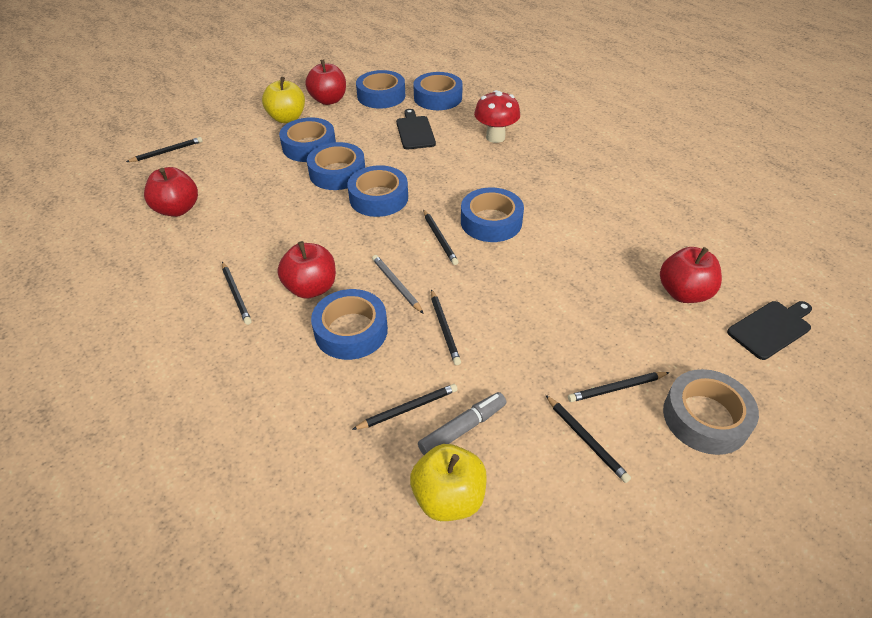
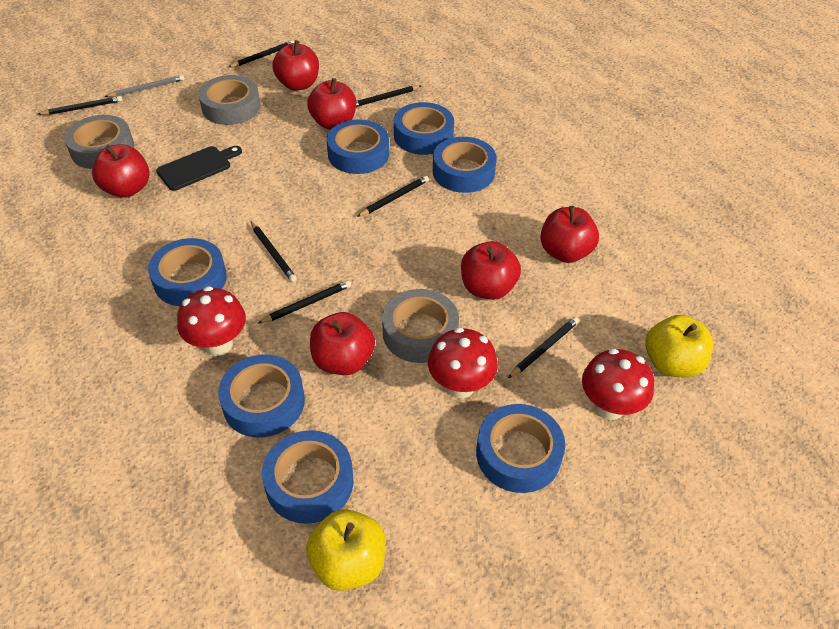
black cutting board: 2 -> 1
grey marker: 1 -> 0
grey tape: 1 -> 3
red apple: 4 -> 6
red mushroom: 1 -> 3

